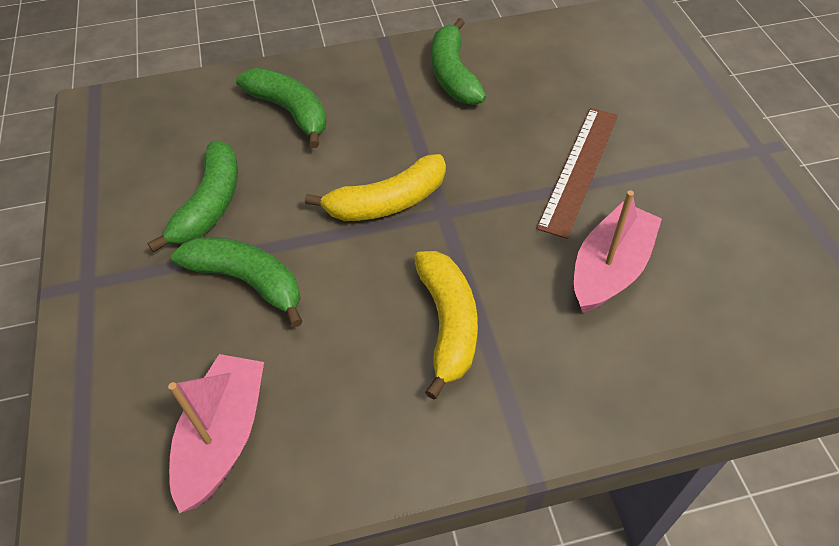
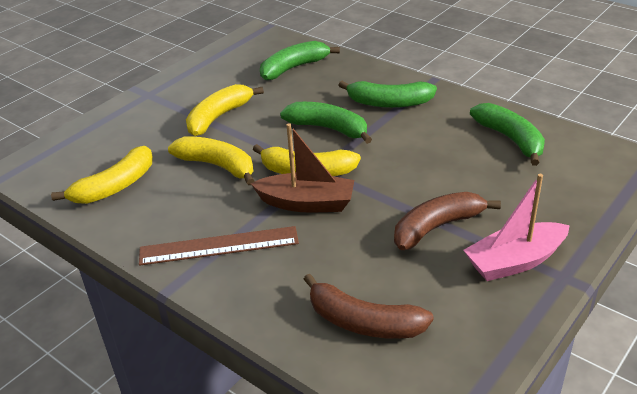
brown banana: 0 -> 2
brown boat: 0 -> 1
pink boat: 2 -> 1
yellow banana: 2 -> 4

